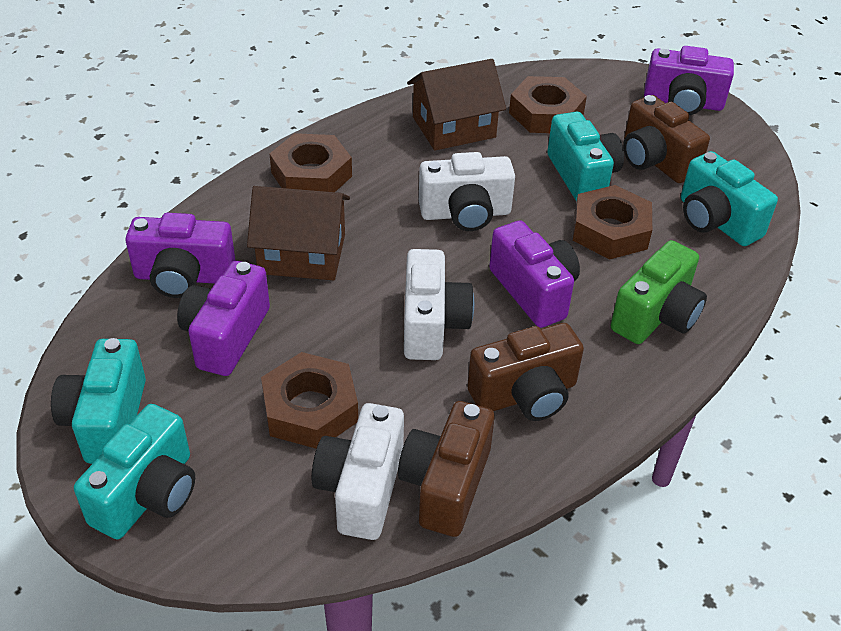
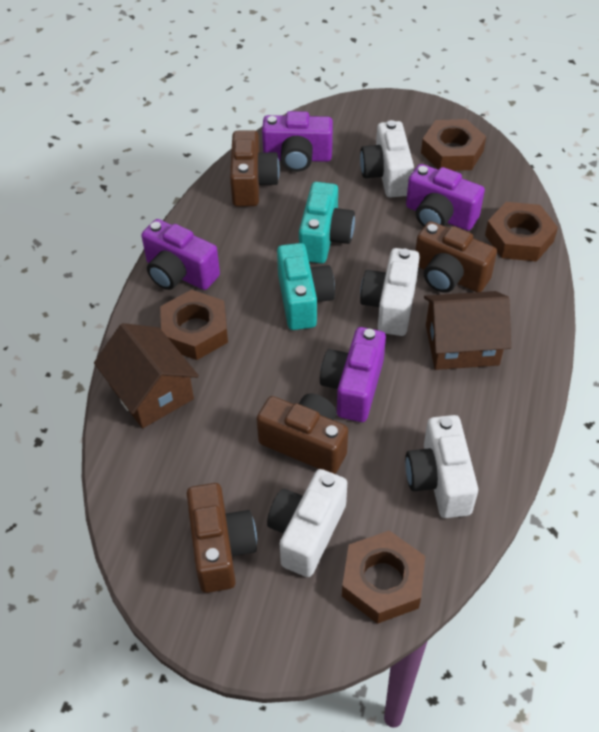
brown camera: 3 -> 4
green camera: 1 -> 0
turquoise camera: 4 -> 2
white camera: 3 -> 4

